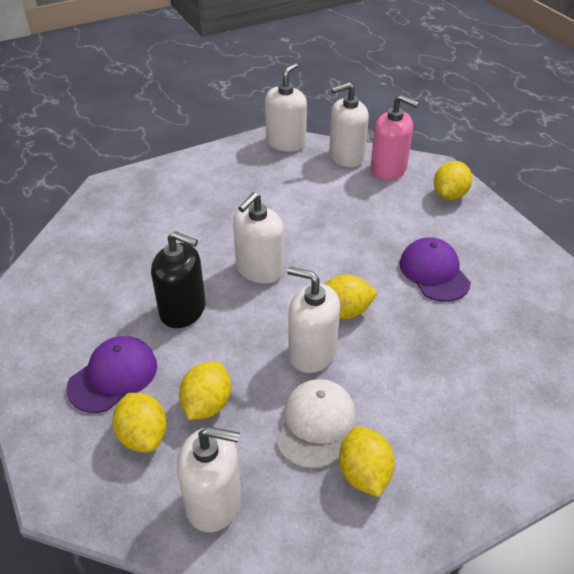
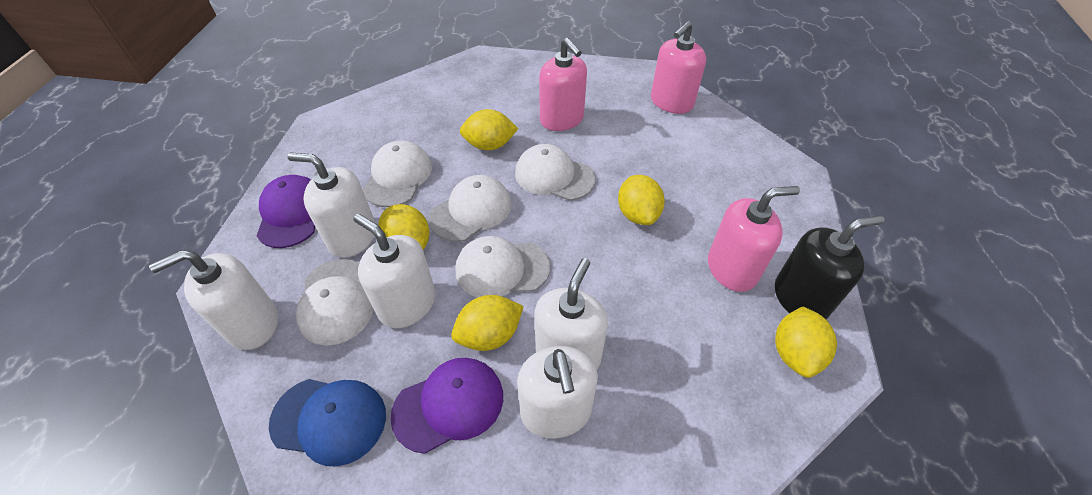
blue cap: 0 -> 1
pink soap dispenser: 1 -> 3
white cap: 1 -> 5

